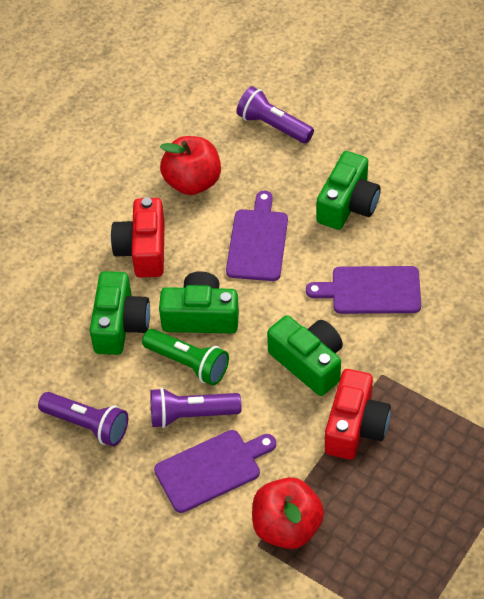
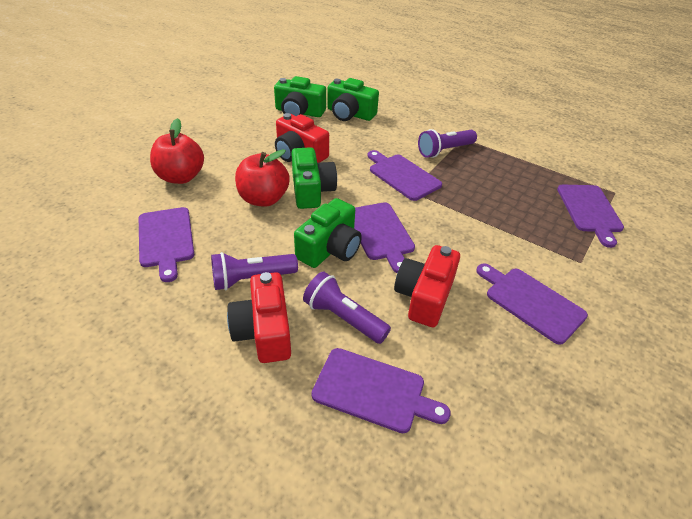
green flashlight: 1 -> 0
purple cutting board: 3 -> 6
red camera: 2 -> 3

